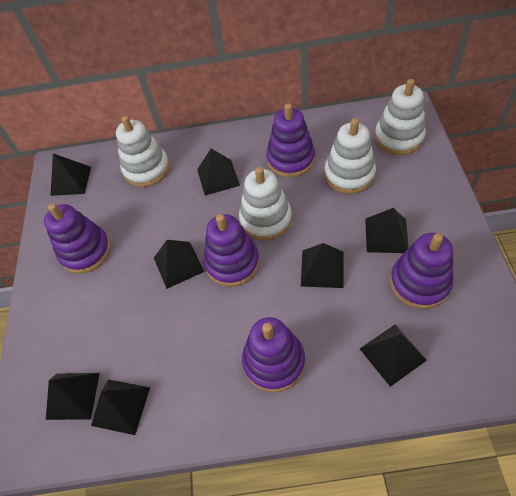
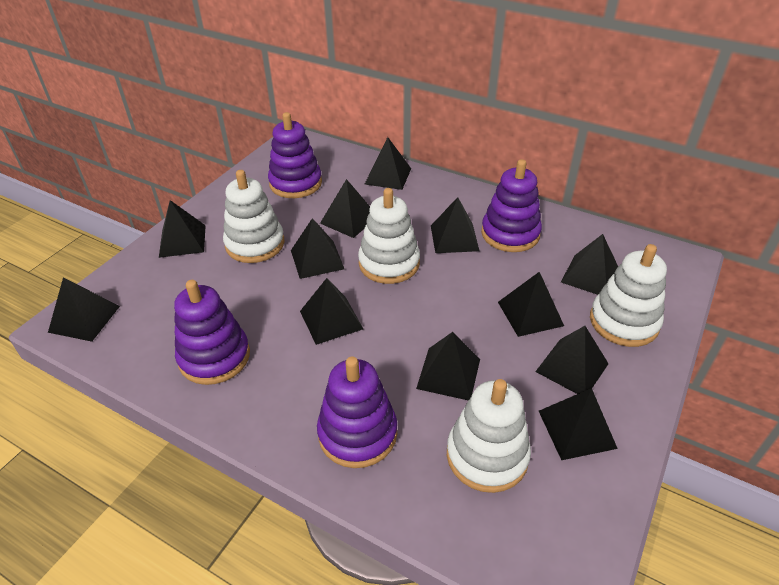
black pyramid: 8 -> 12
purple stacking toy: 5 -> 4

